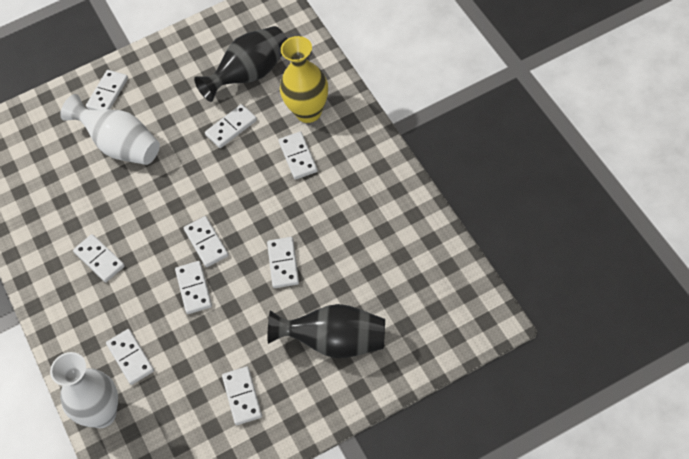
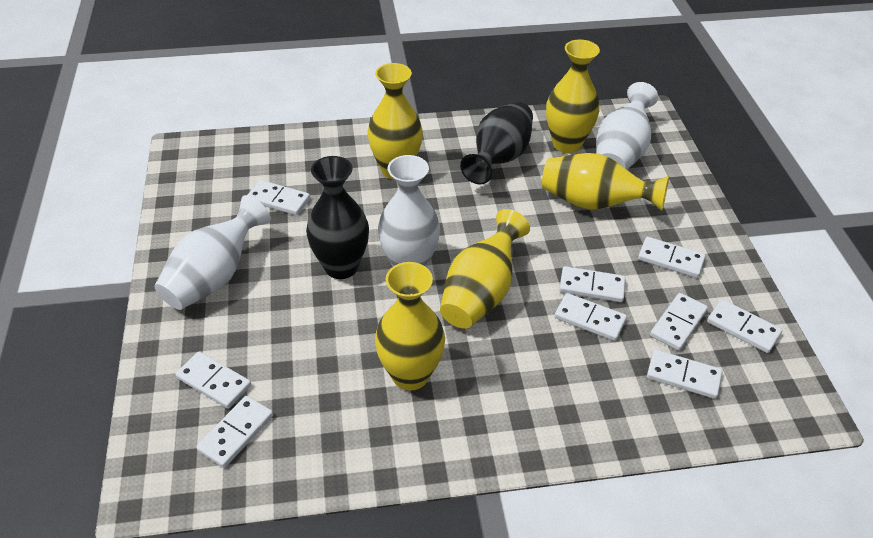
white vase: 2 -> 3
yellow vase: 1 -> 5

